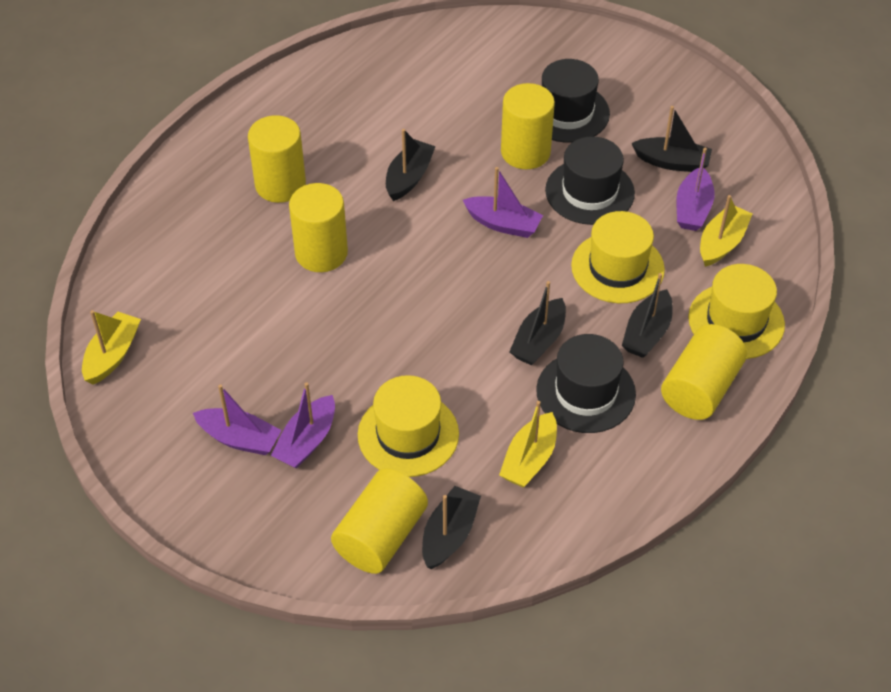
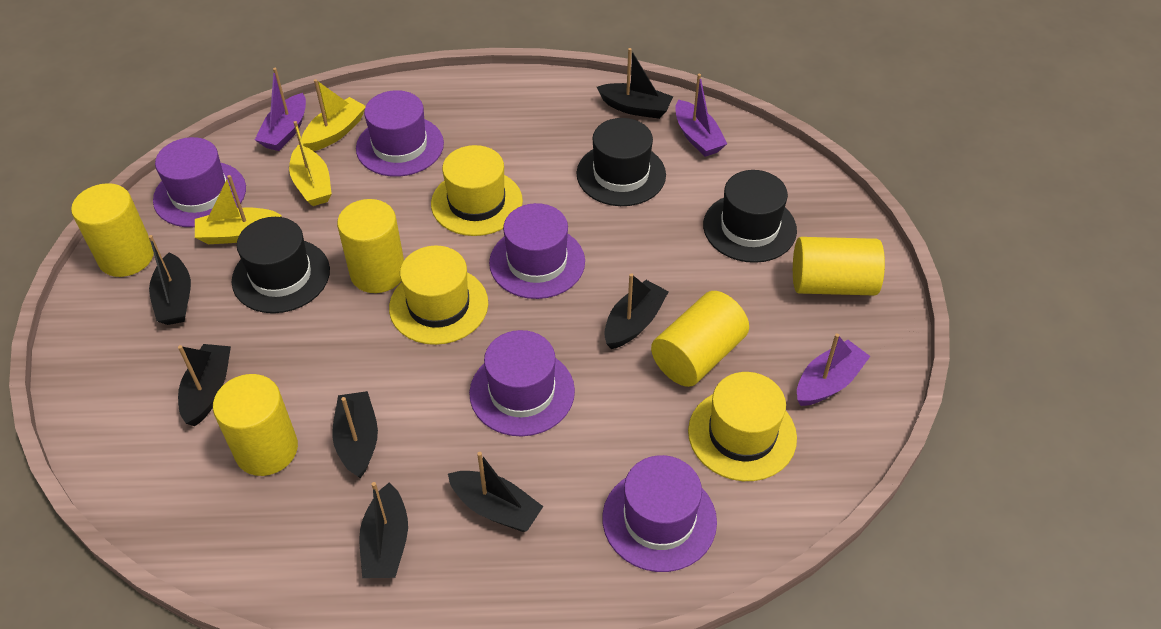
black boat: 5 -> 7
purple boat: 4 -> 3
purple hat: 0 -> 5

